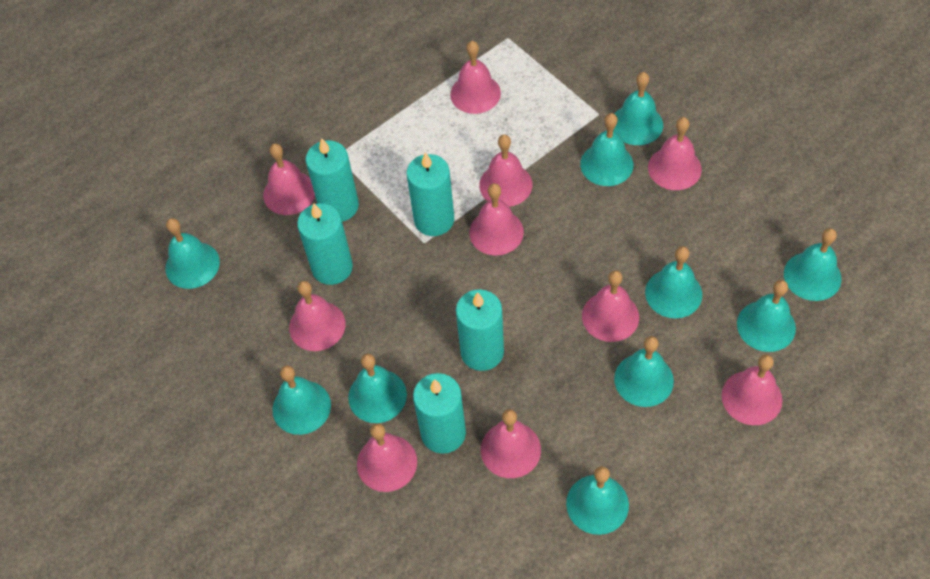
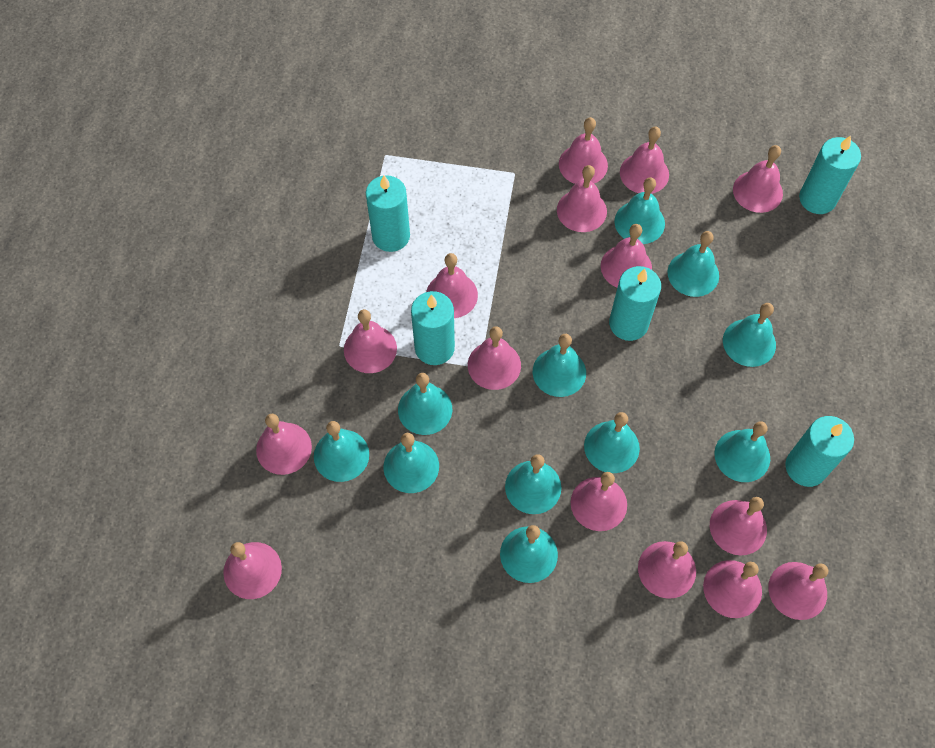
pink bell: 10 -> 15
turquoise bell: 10 -> 11

